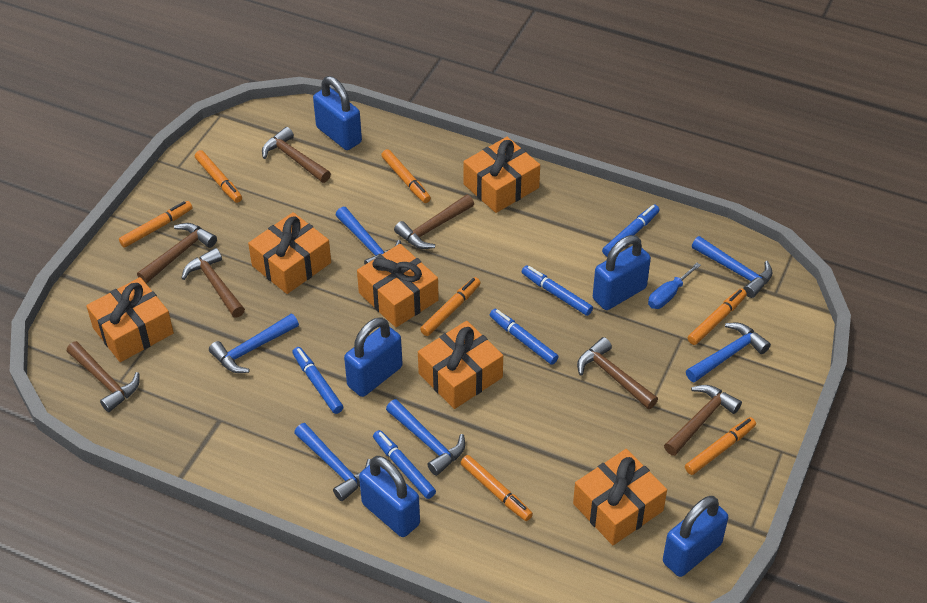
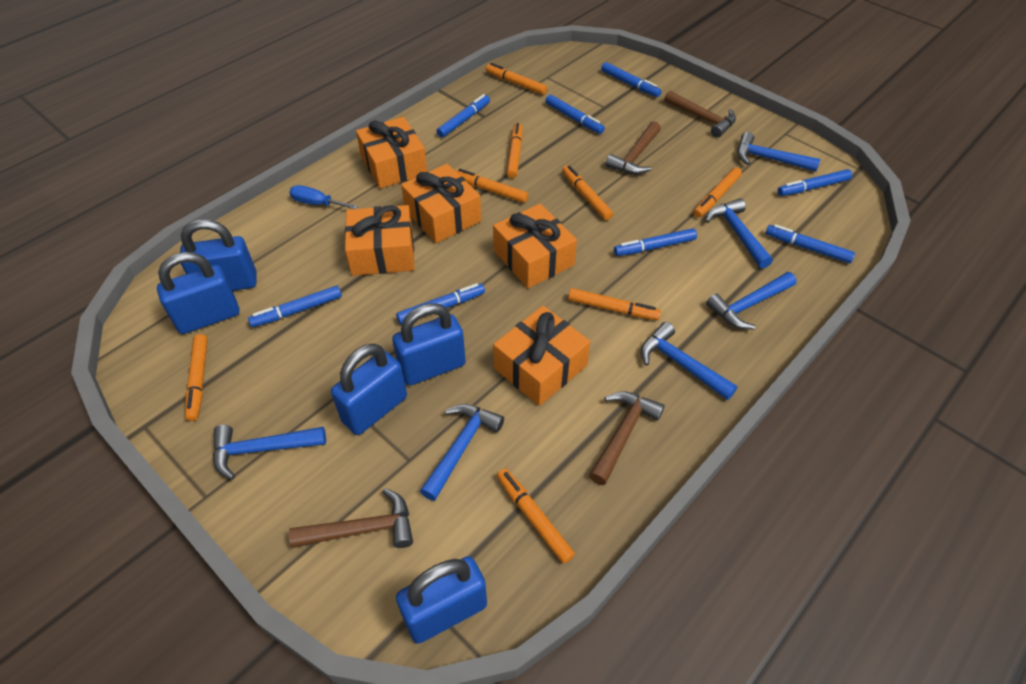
blue marker: 5 -> 8
brown hammer: 7 -> 4
orange gift: 6 -> 5
orange marker: 7 -> 8

